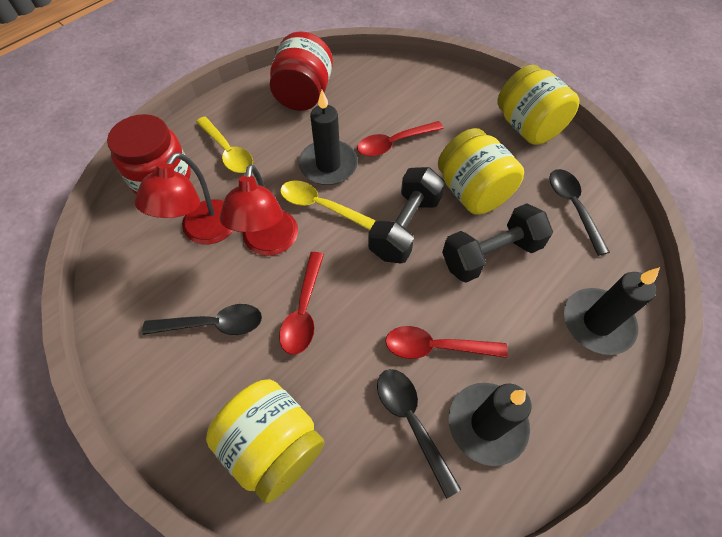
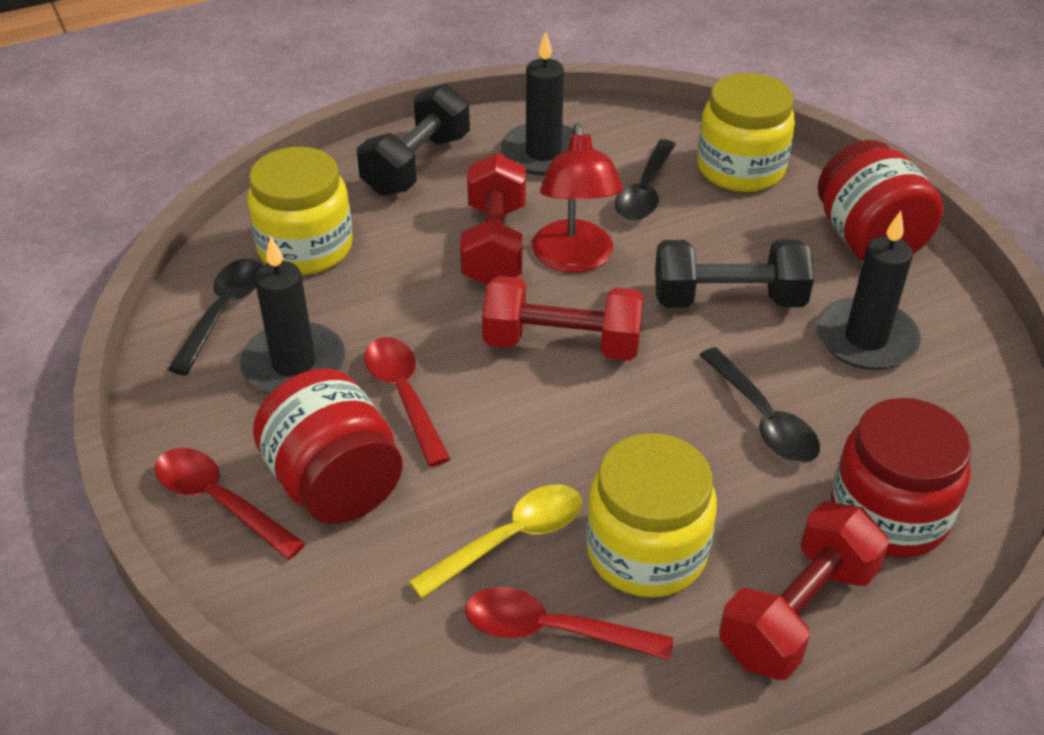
red dumbbell: 0 -> 3
red jar: 2 -> 3
red lamp: 2 -> 1
yellow spoon: 2 -> 1

